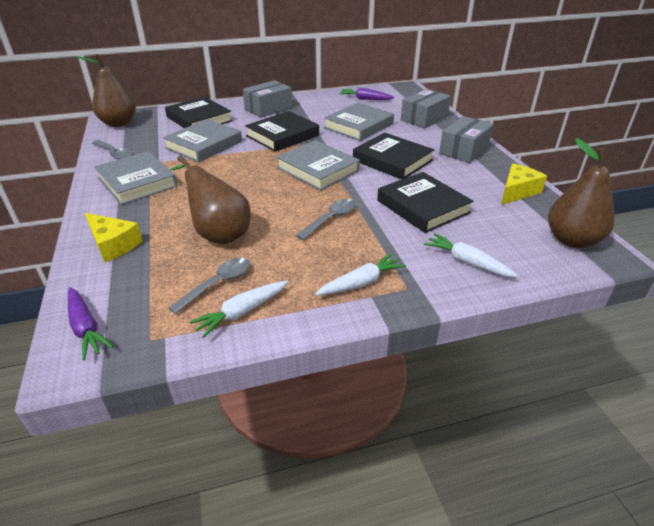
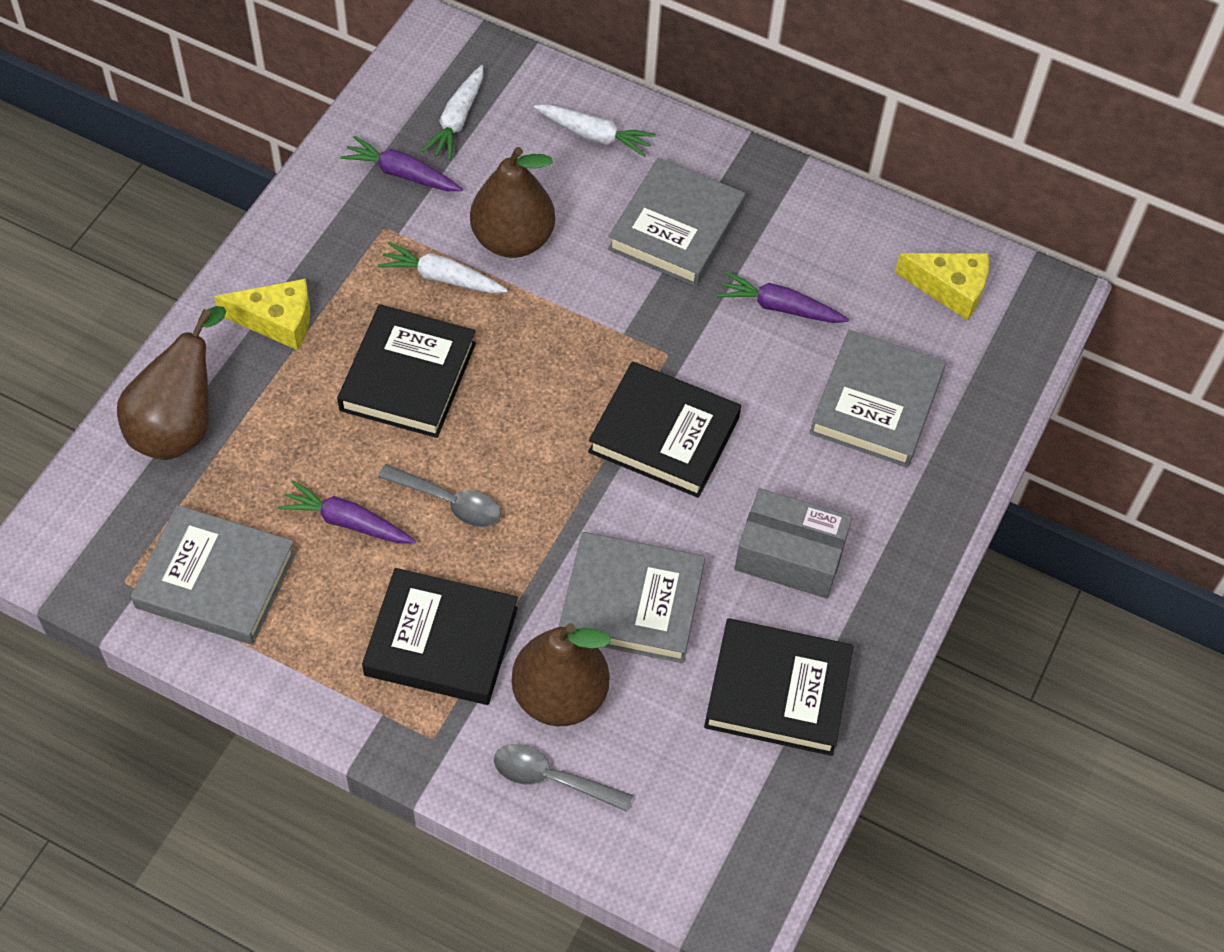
grey box: 3 -> 1
grey spoon: 3 -> 2
purple carrot: 2 -> 3

